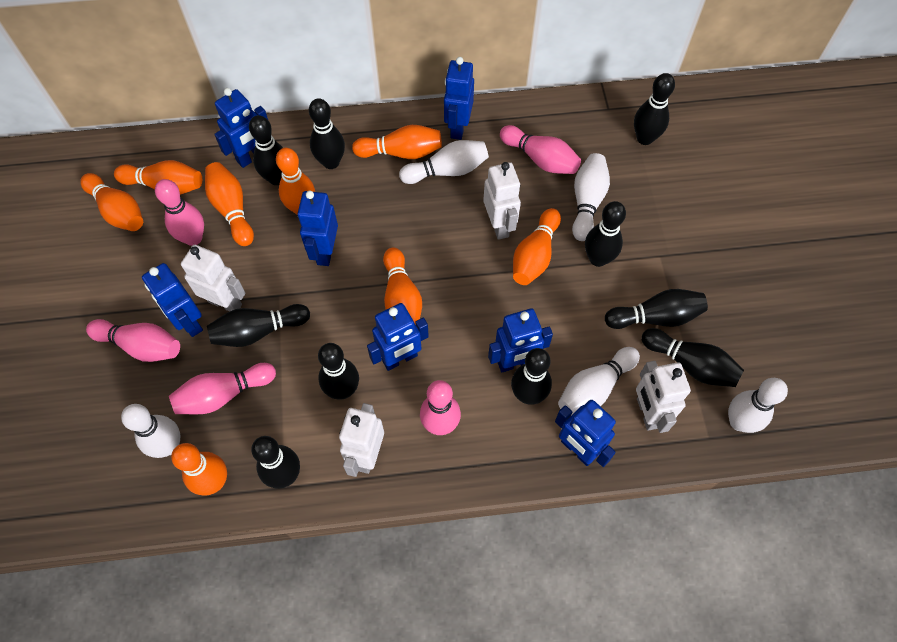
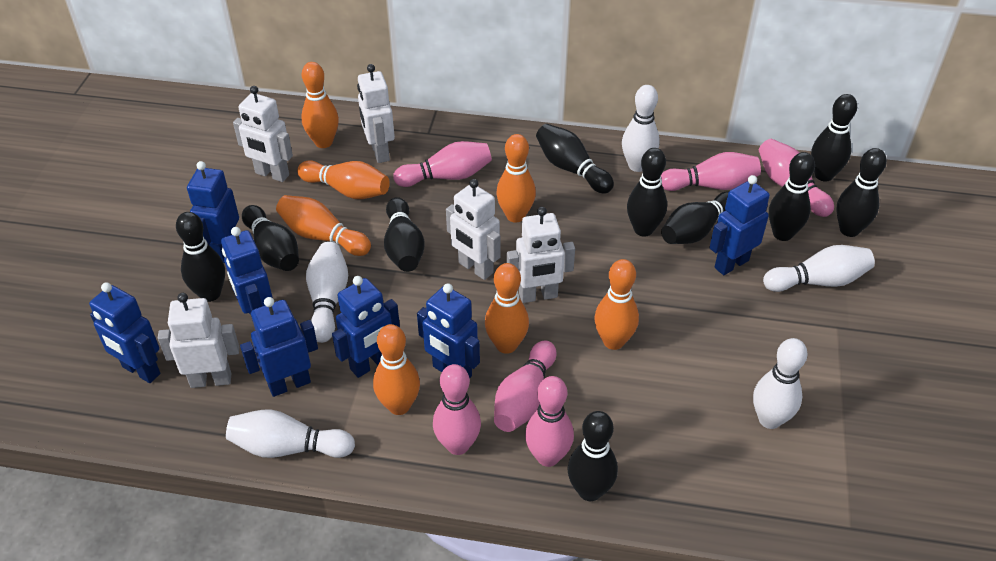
orange bowling pin: 8 -> 7
pink bowling pin: 5 -> 6
white robot: 4 -> 5

